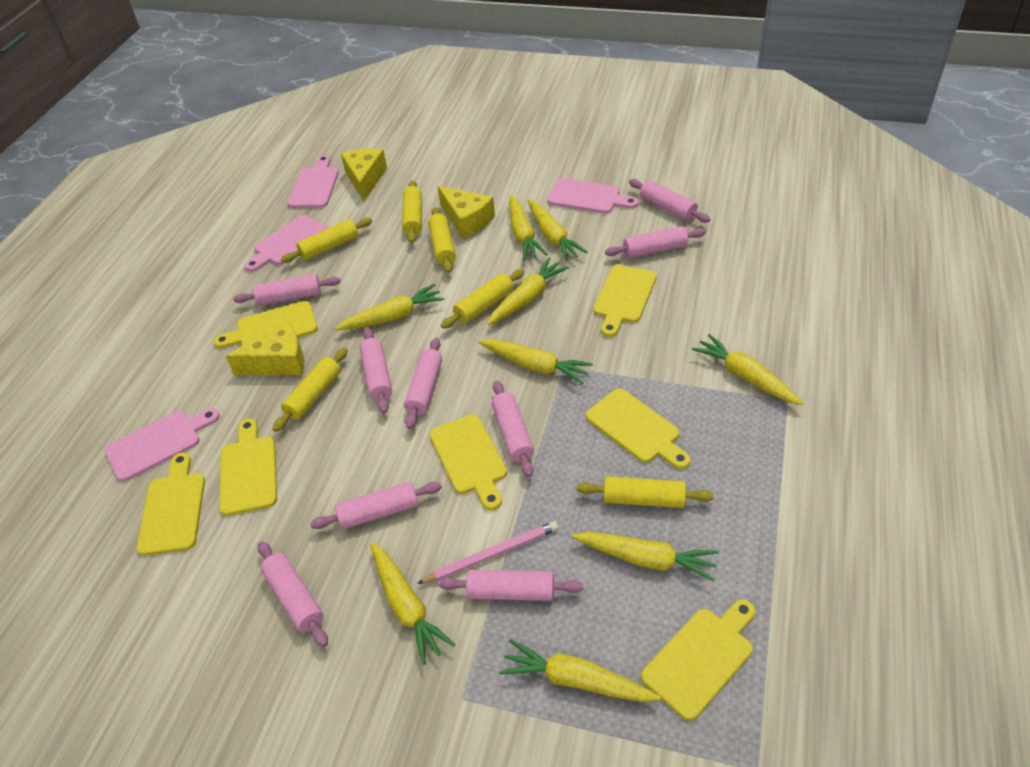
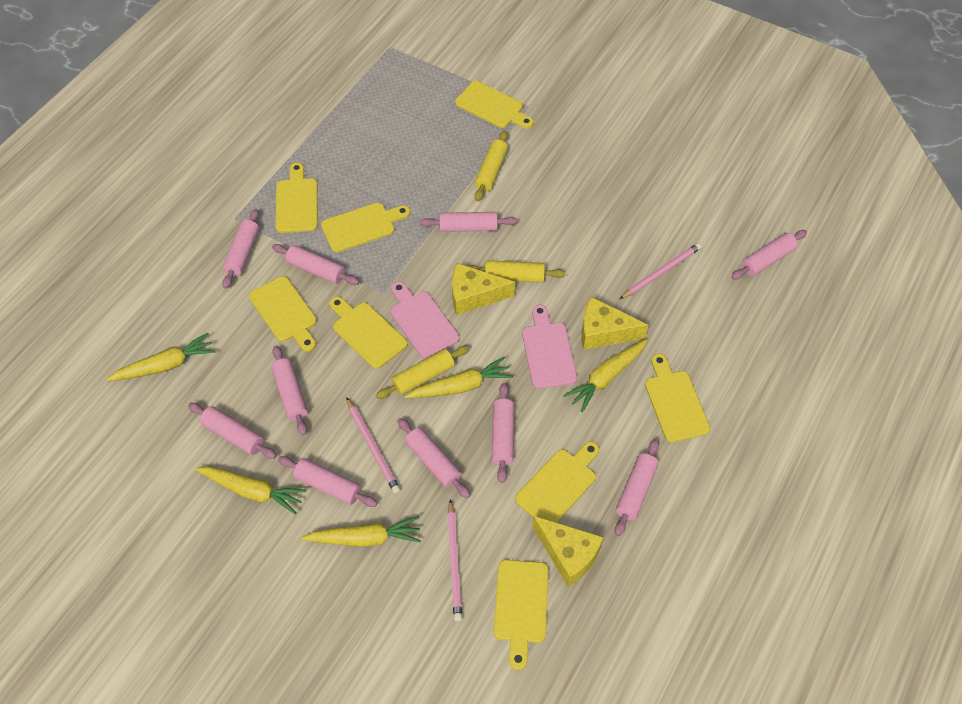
pink cutting board: 4 -> 2
pink pencil: 1 -> 3
pink rolling pin: 9 -> 10
yellow carrot: 9 -> 5
yellow cutting board: 7 -> 8
yellow rolling pin: 6 -> 3

